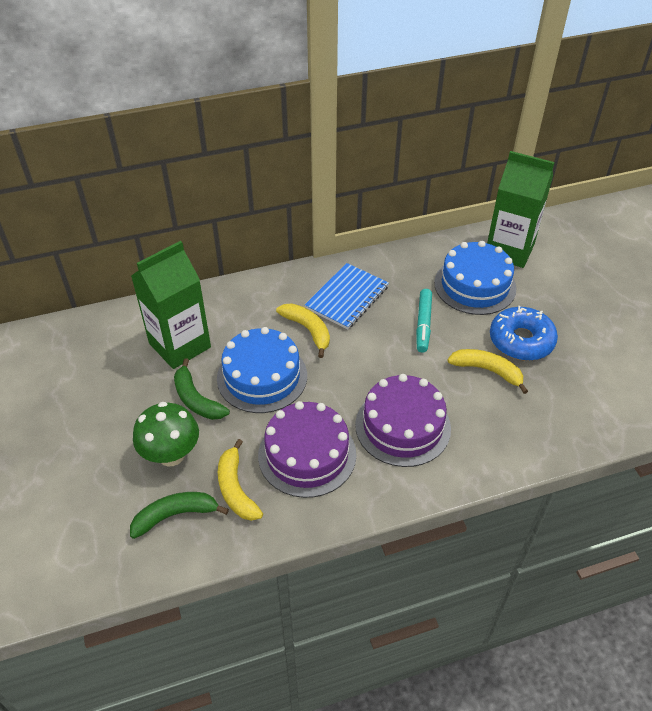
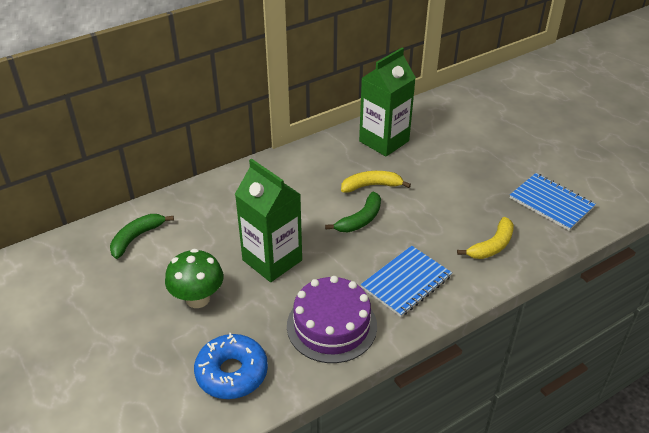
blue cake: 2 -> 0
blue notebook: 1 -> 2
purple cake: 2 -> 1
turquoise marker: 1 -> 0
yellow banana: 3 -> 2

